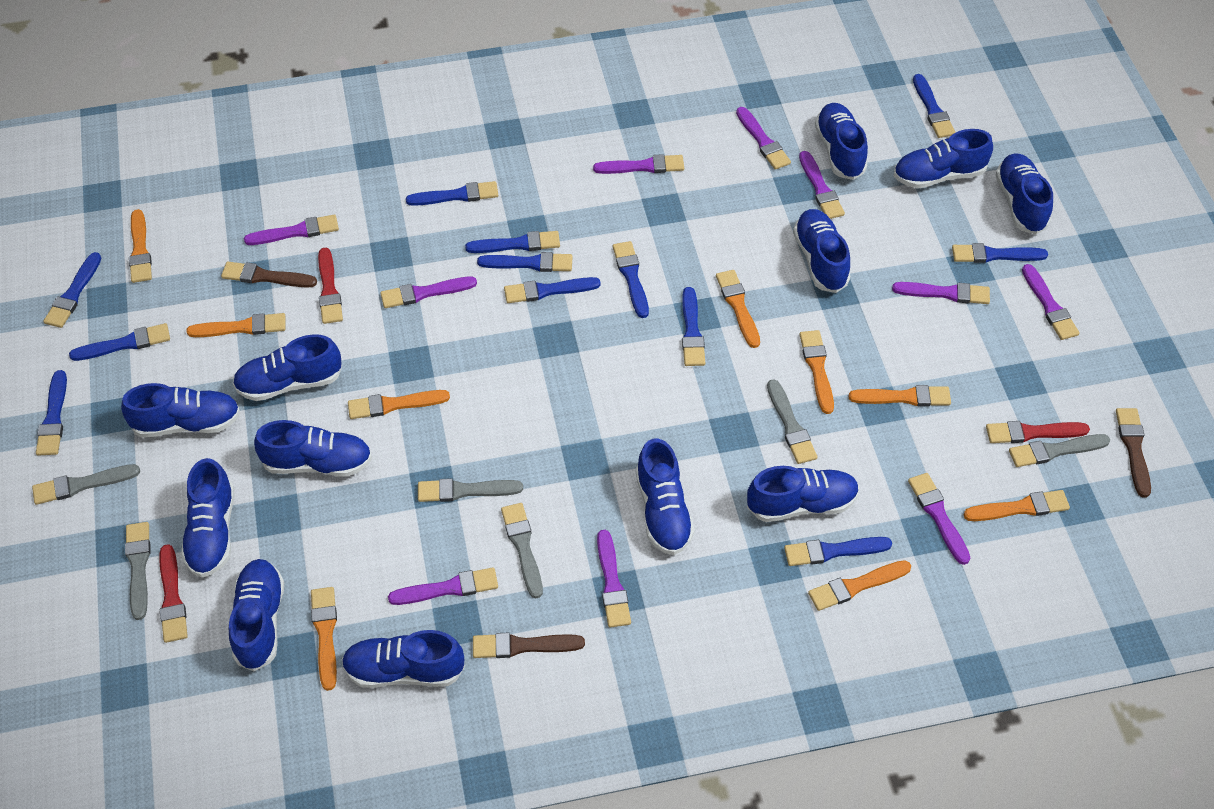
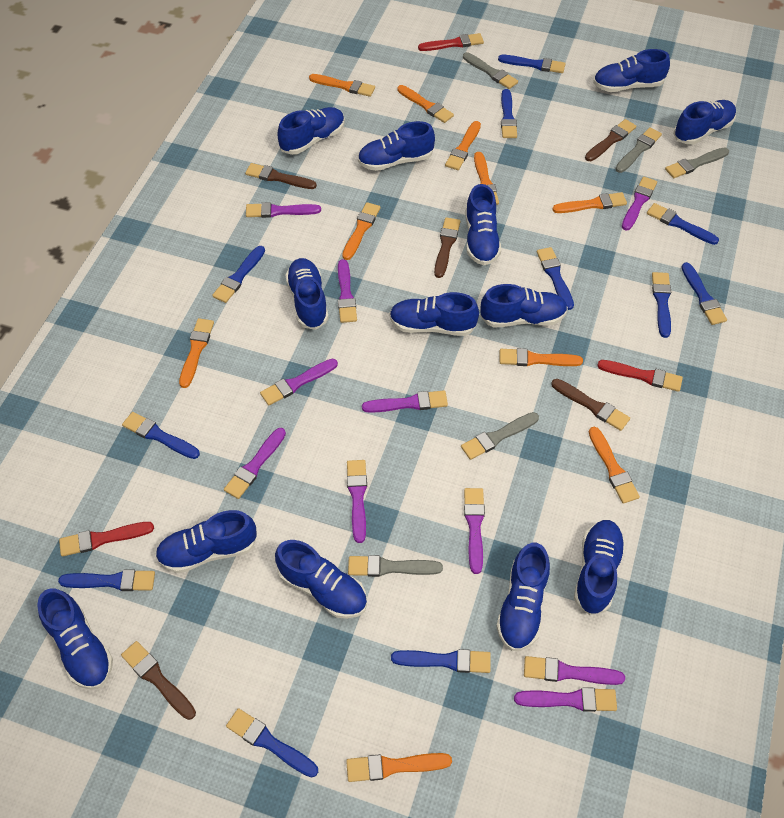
blue brush: 12 -> 11
blue shoe: 12 -> 13
brown brush: 3 -> 5
grey brush: 6 -> 5
orange brush: 9 -> 10

